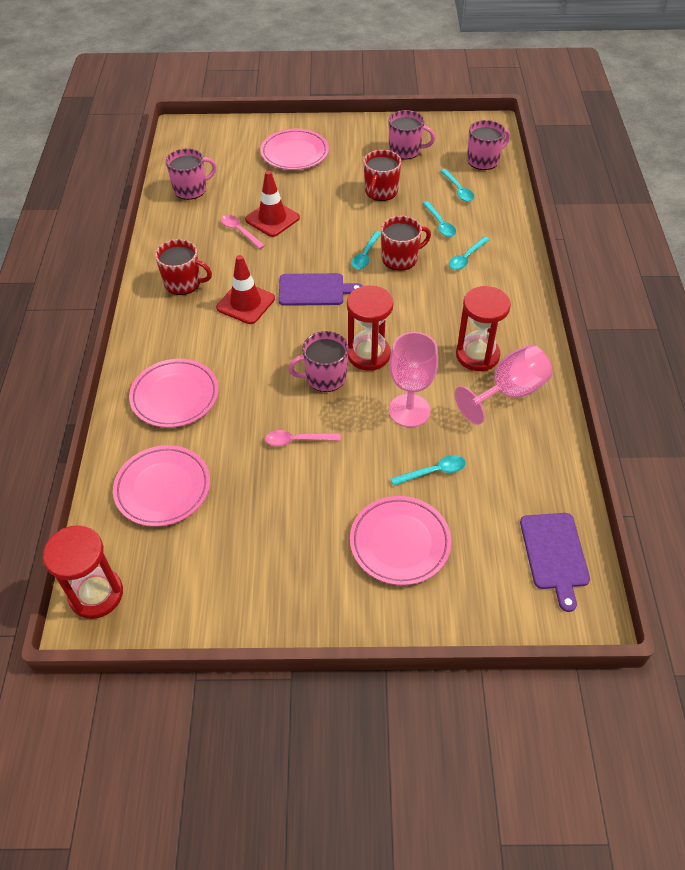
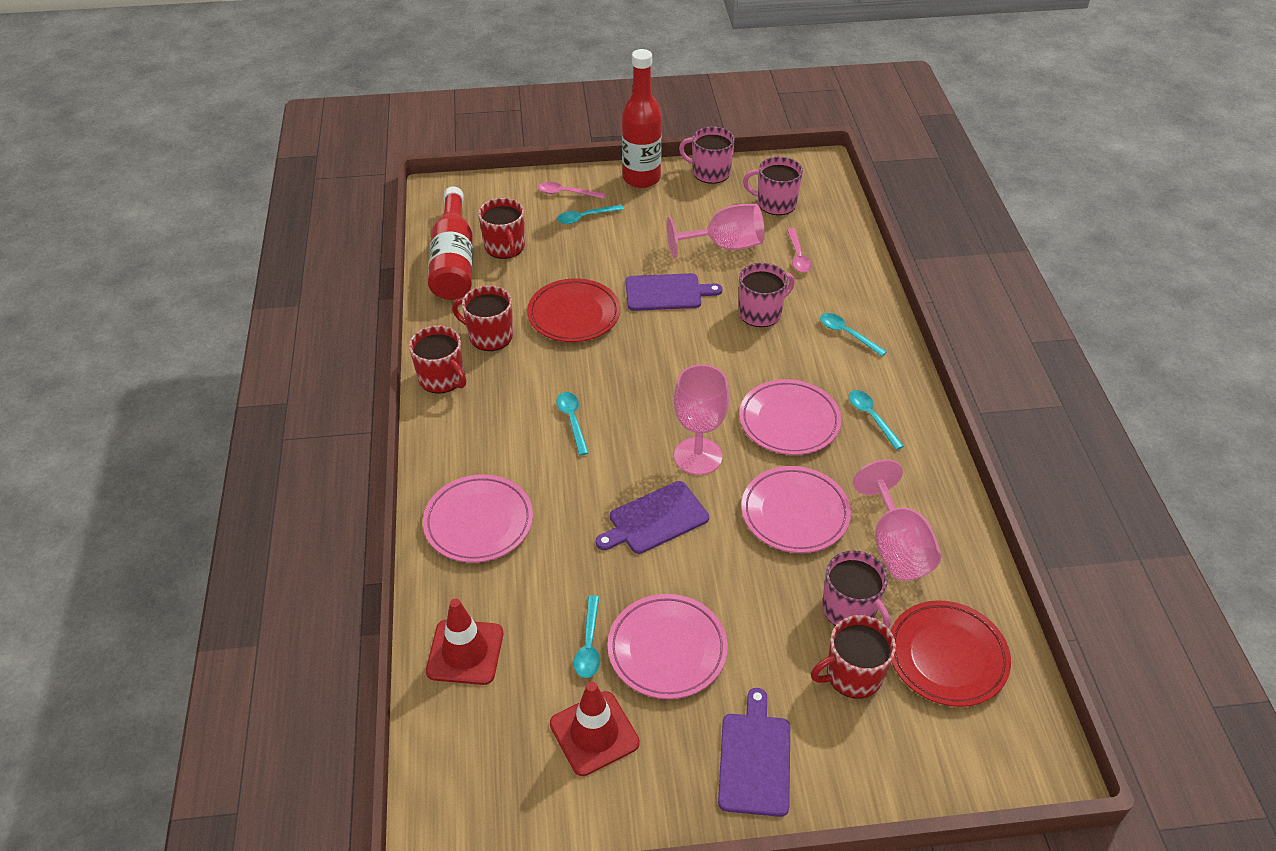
pink goblet: 2 -> 3
purple cutting board: 2 -> 3
red bottle: 0 -> 2
red hourglass: 3 -> 0
red mug: 3 -> 4
red plate: 0 -> 2

